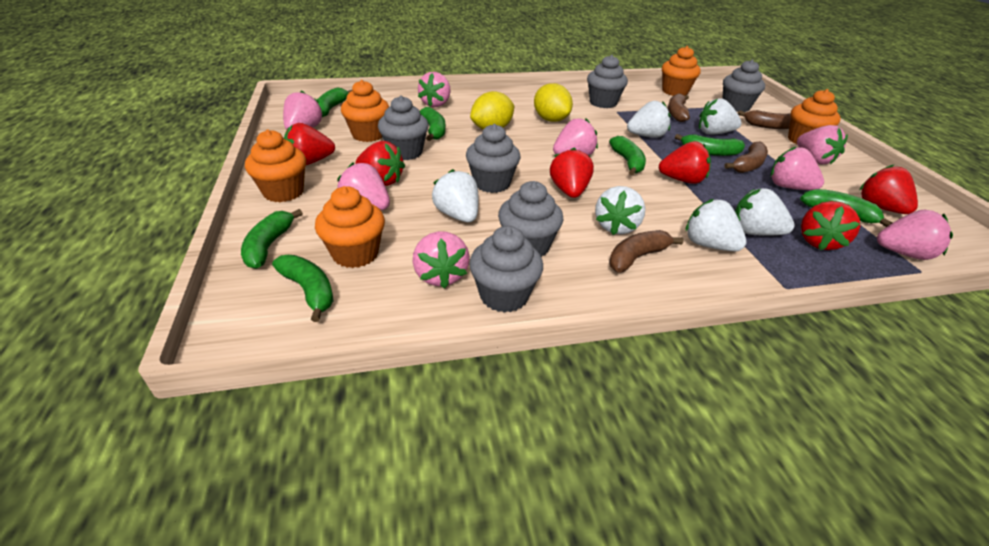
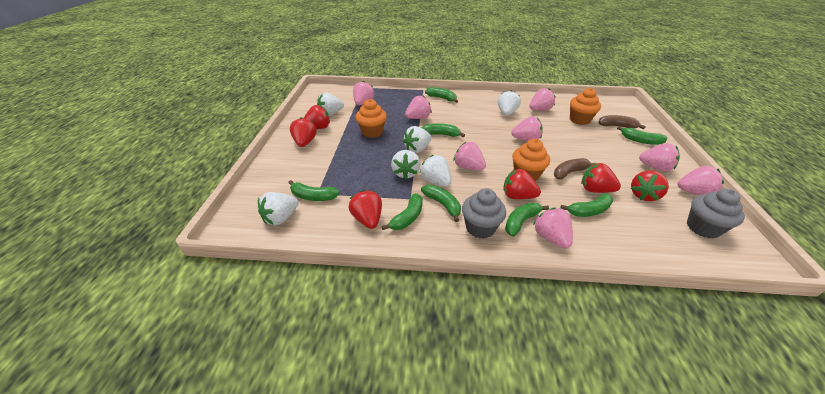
brown banana: 4 -> 2
green banana: 7 -> 8
grey cupcake: 6 -> 2
orange cupcake: 5 -> 3
yellow lemon: 2 -> 0

